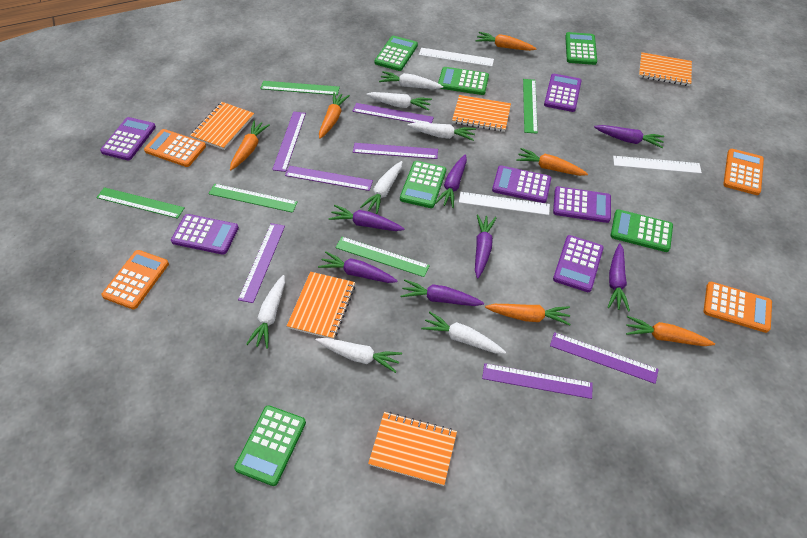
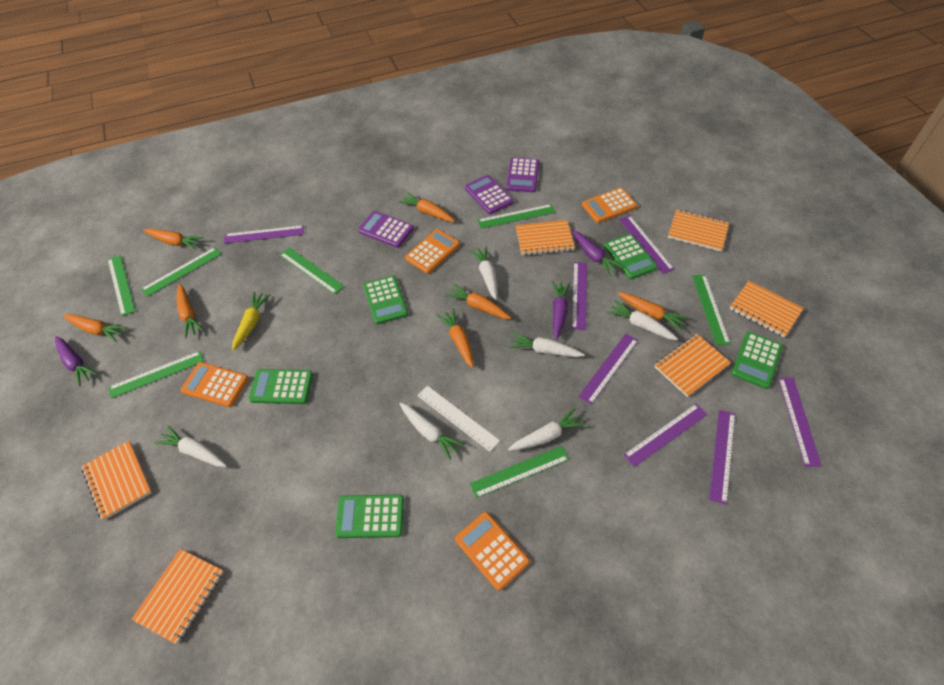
green calculator: 6 -> 5
green ruler: 5 -> 7
orange carrot: 6 -> 7
orange notebook: 5 -> 6
purple calculator: 6 -> 3
purple carrot: 7 -> 3
white carrot: 7 -> 6
white ruler: 3 -> 1
yellow carrot: 0 -> 1

